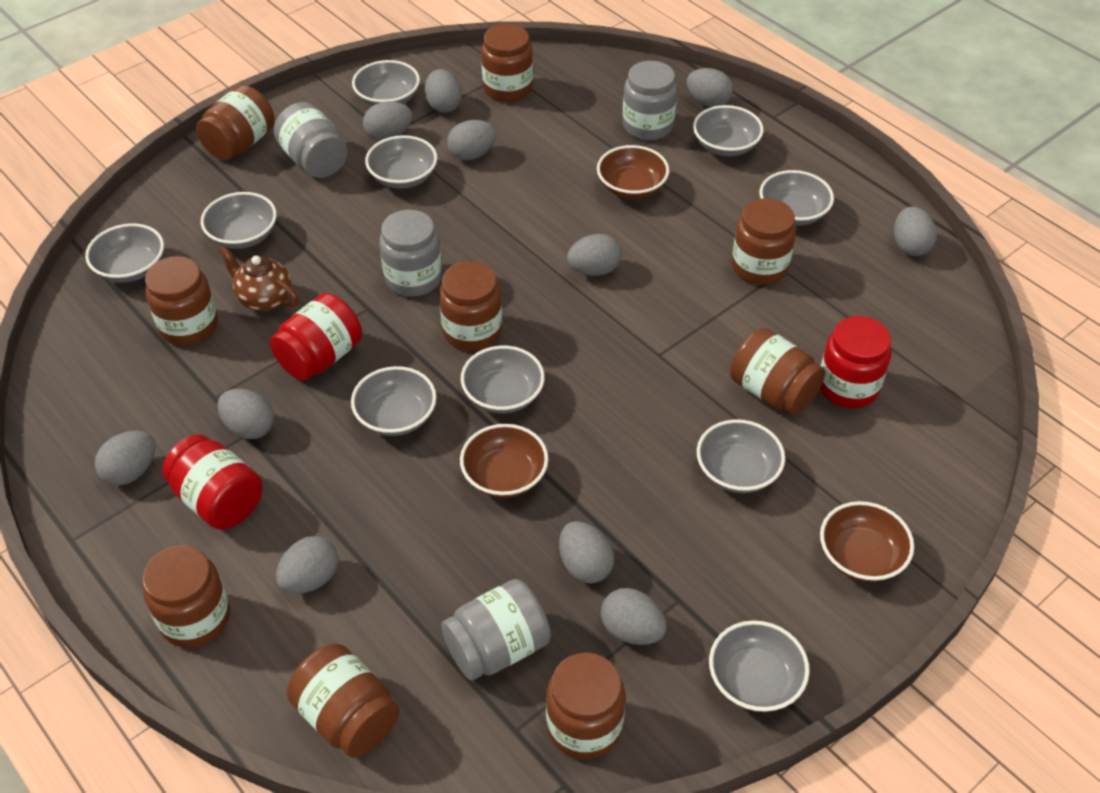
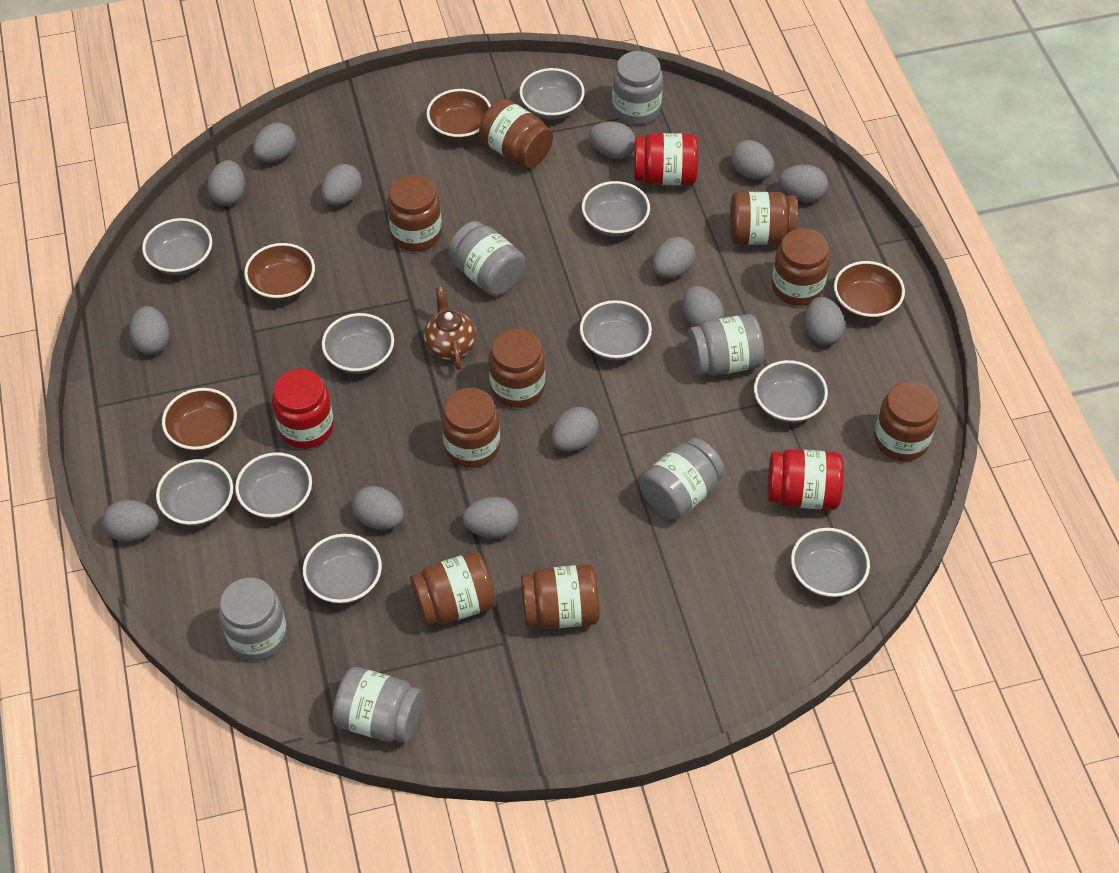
brown bowl: 3 -> 4
grey egg: 11 -> 14
grey jar: 4 -> 6

